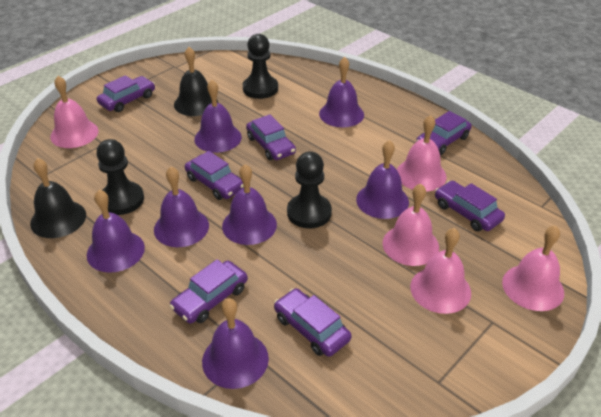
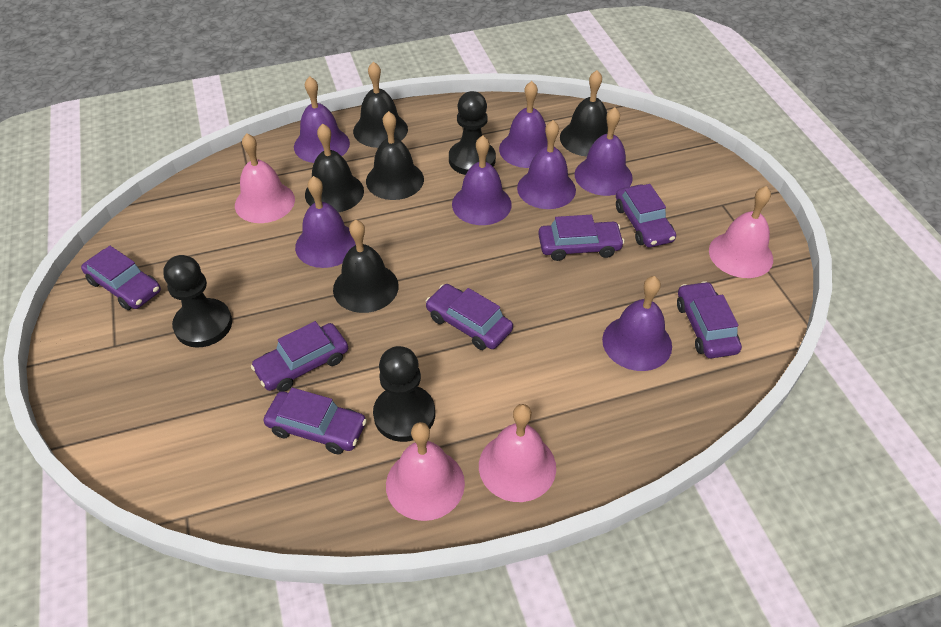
black bell: 2 -> 5
pink bell: 5 -> 4

